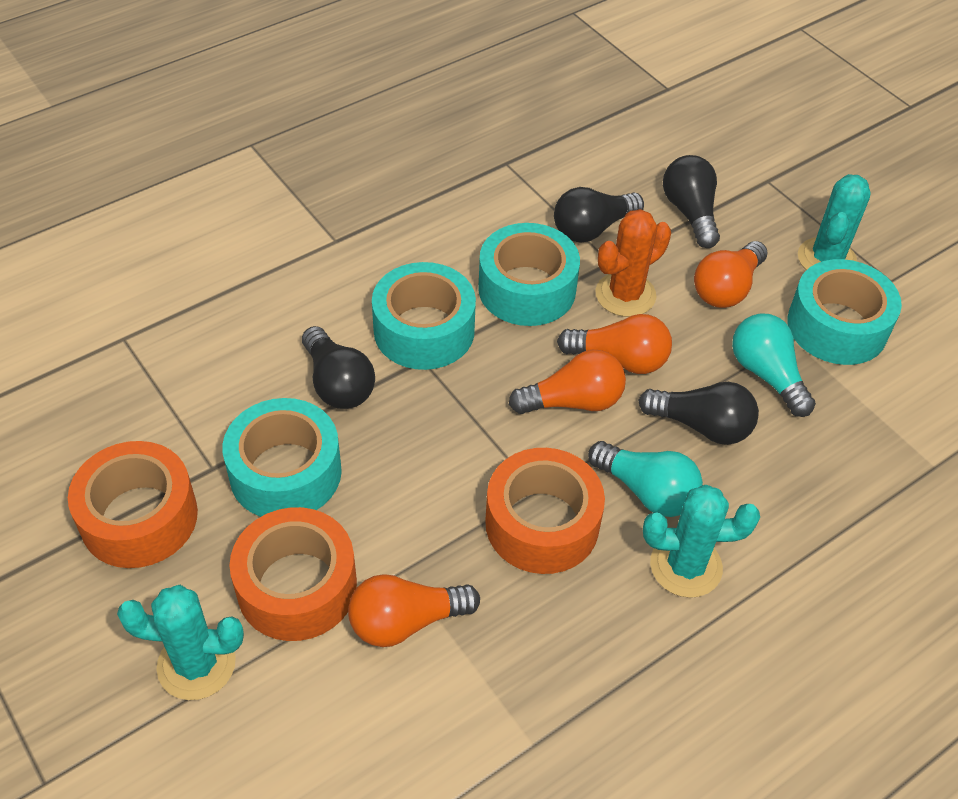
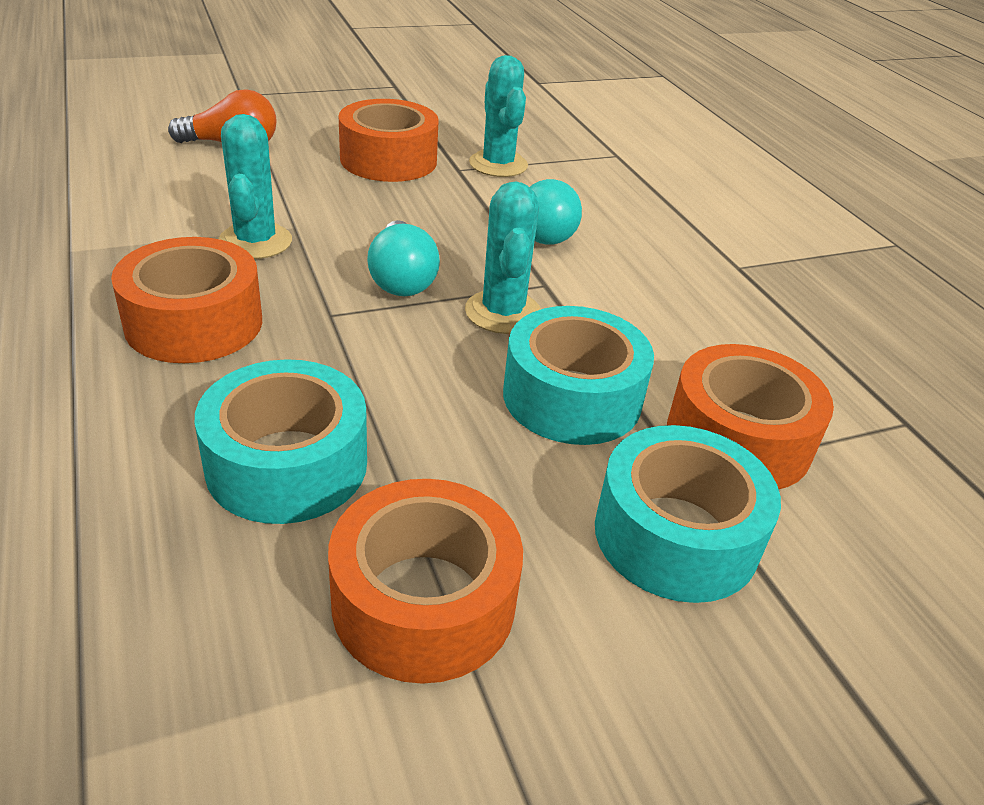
black light bulb: 4 -> 0
orange cactus: 1 -> 0
orange light bulb: 4 -> 1
orange tape: 3 -> 4
turquoise tape: 4 -> 3

